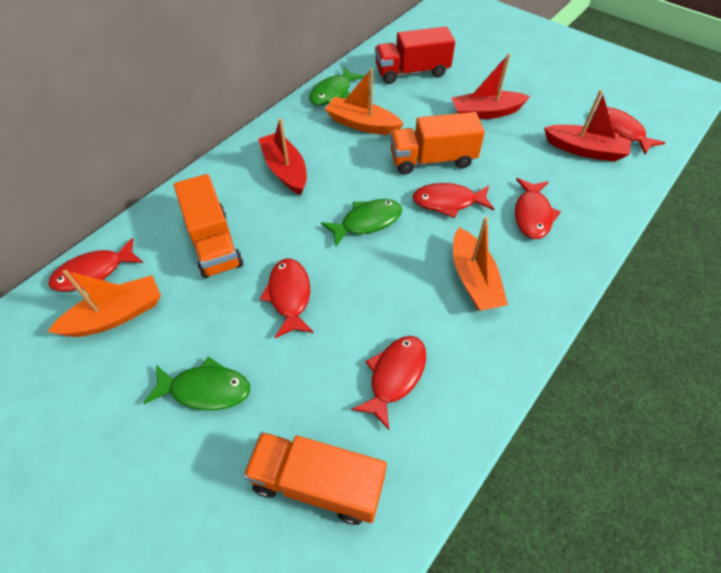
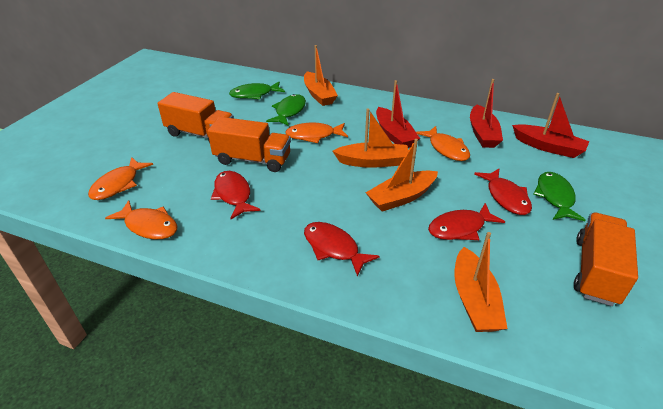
orange boat: 3 -> 4
orange fish: 0 -> 4
red fish: 6 -> 4
red truck: 1 -> 0

